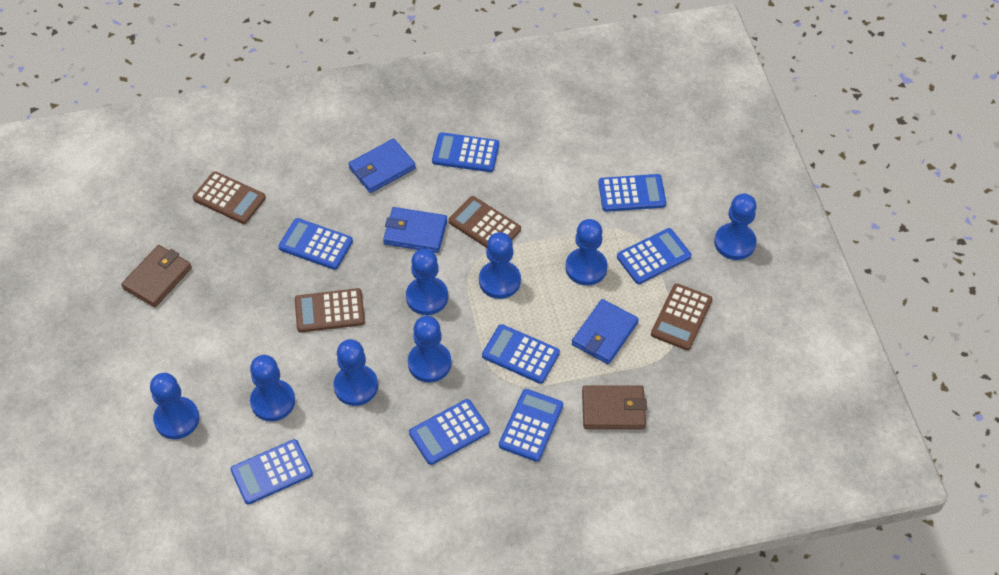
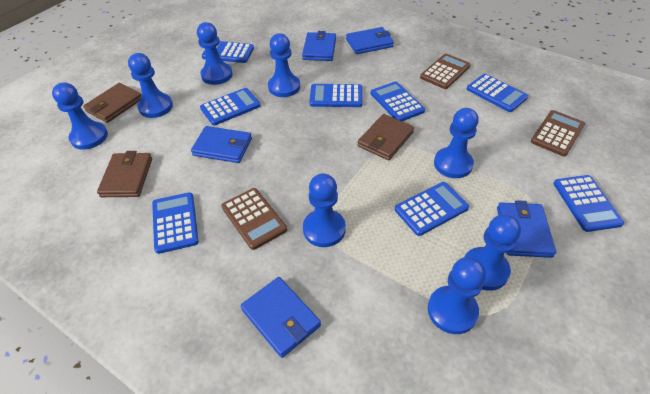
blue wallet: 3 -> 5
brown calculator: 4 -> 3
brown wallet: 2 -> 3

